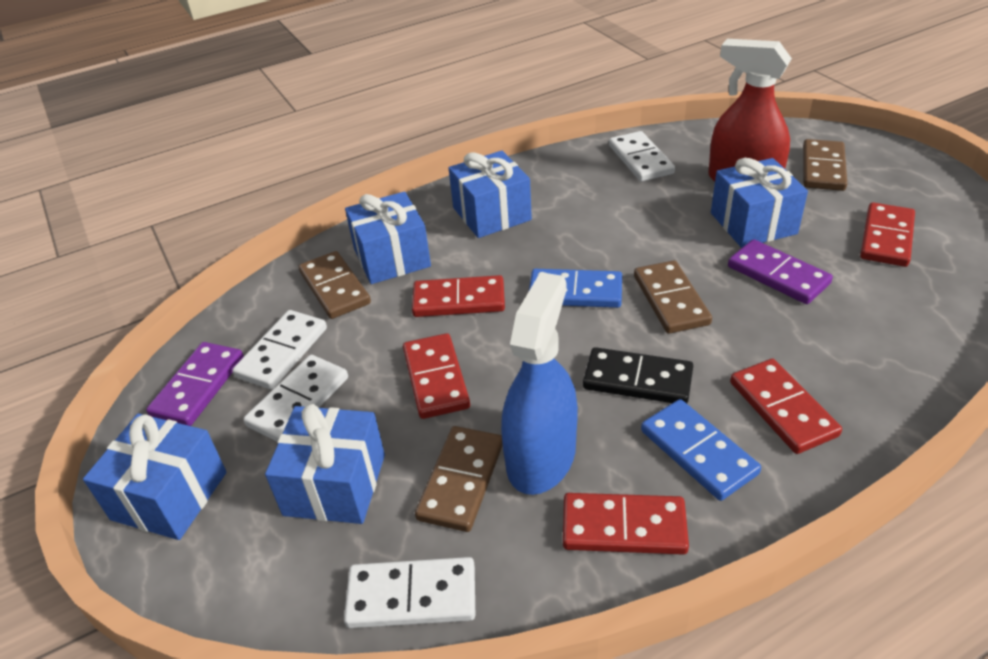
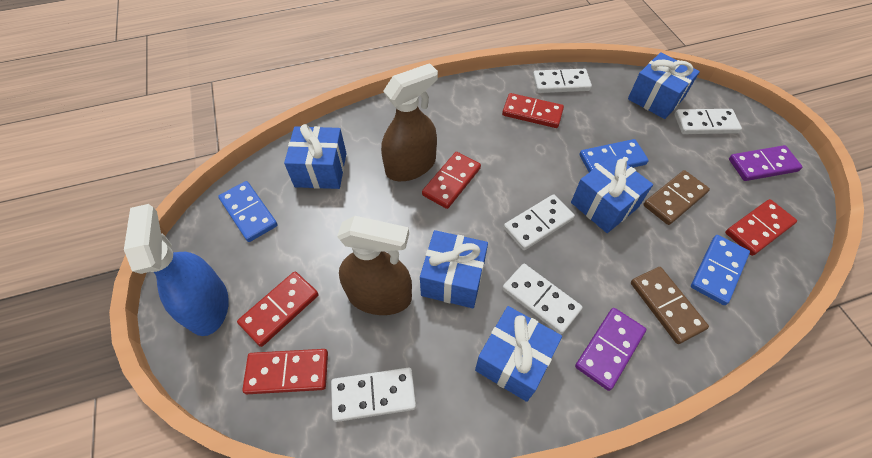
black domino: 1 -> 0
blue domino: 2 -> 3
brown domino: 4 -> 2
brown spray bottle: 0 -> 2
red spray bottle: 1 -> 0
white domino: 4 -> 5

